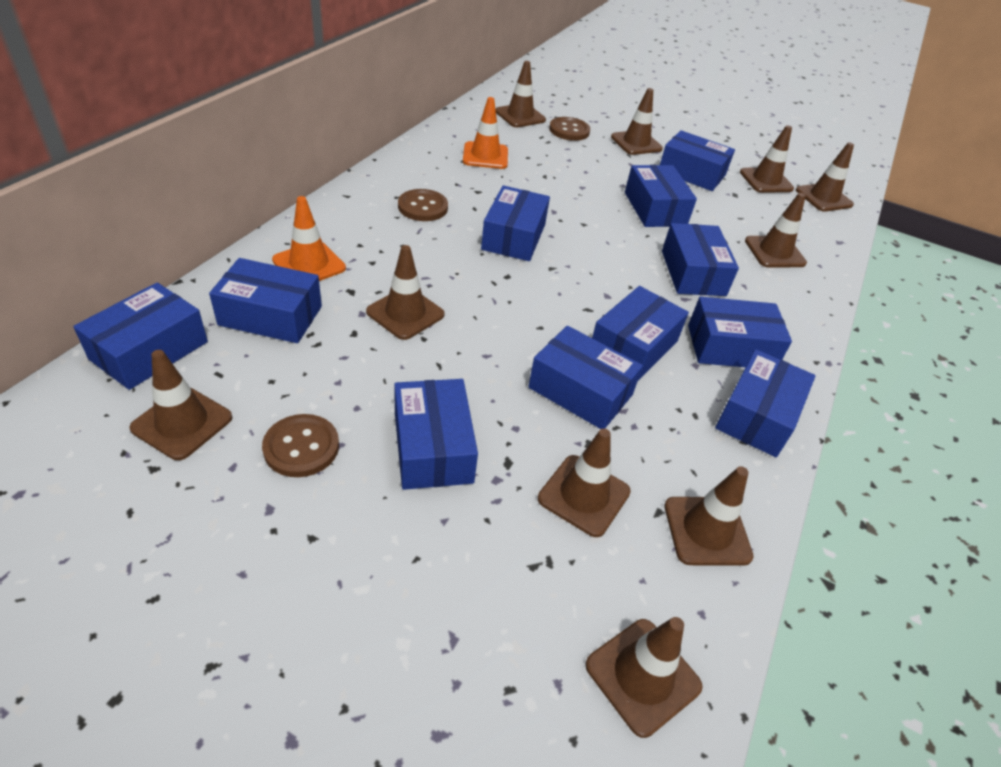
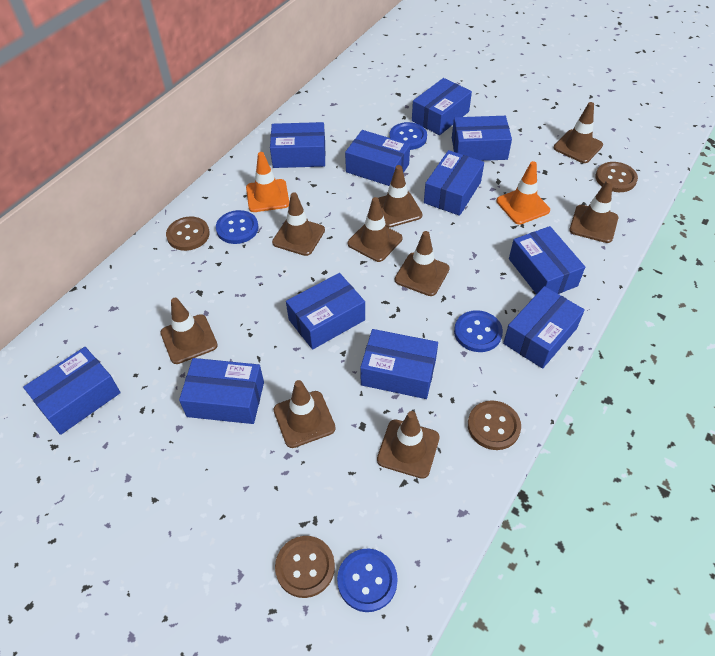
blue button: 0 -> 4
brown button: 3 -> 4
brown traffic cone: 10 -> 9

